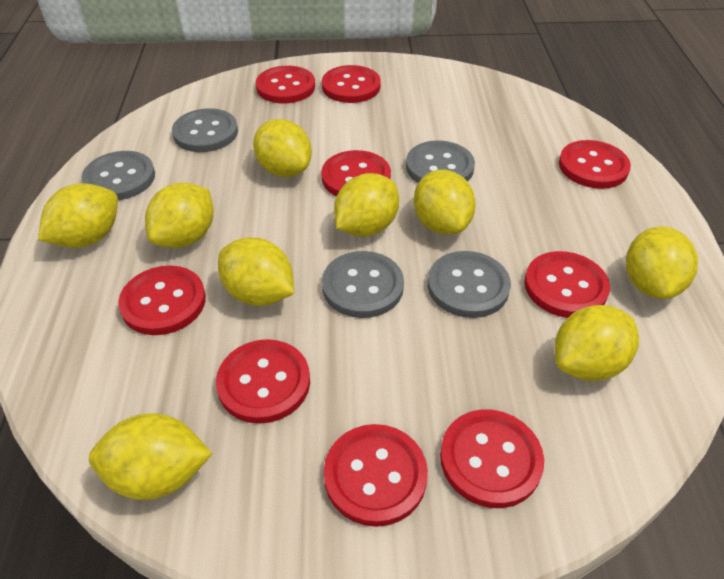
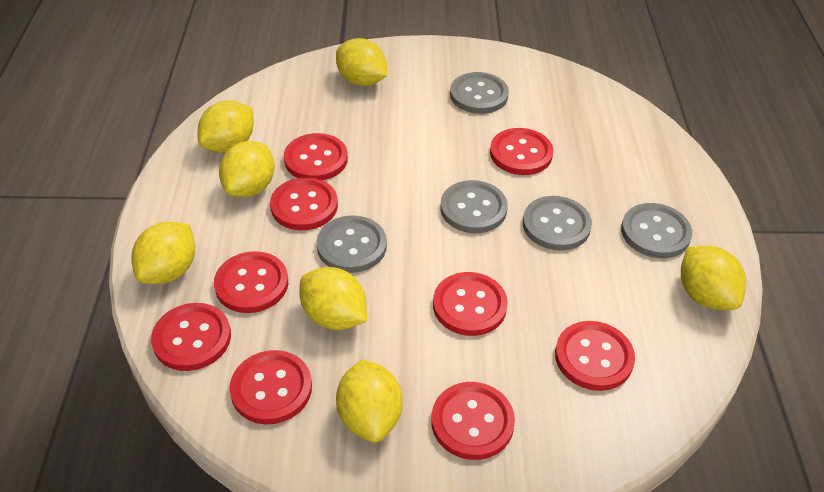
yellow lemon: 9 -> 7

